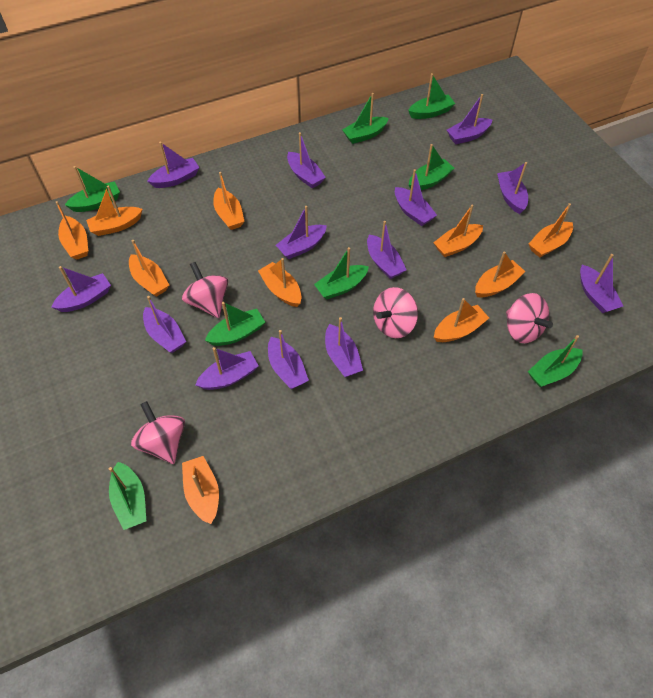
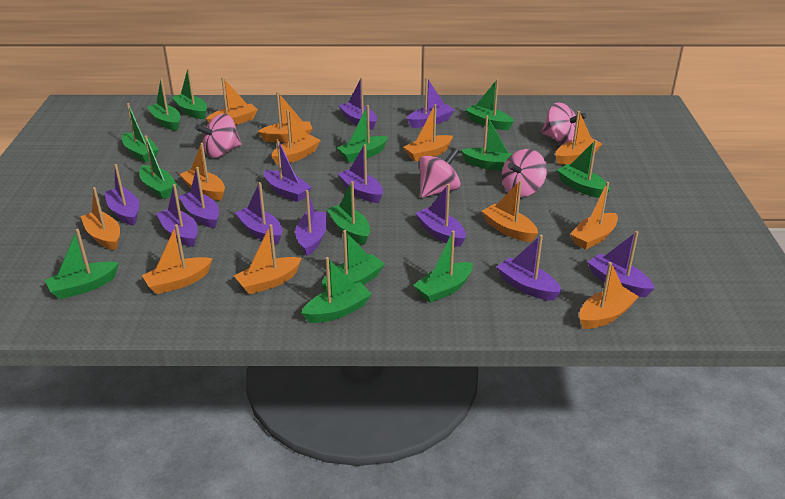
green boat: 8 -> 13
orange boat: 10 -> 12
purple boat: 13 -> 12

